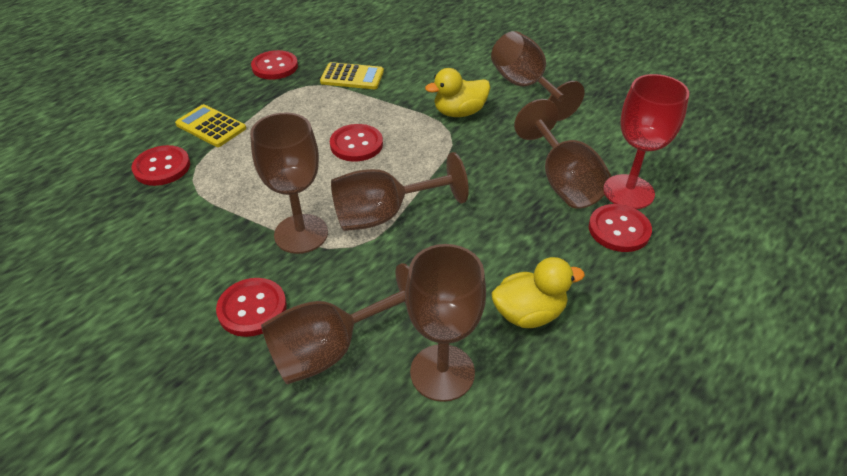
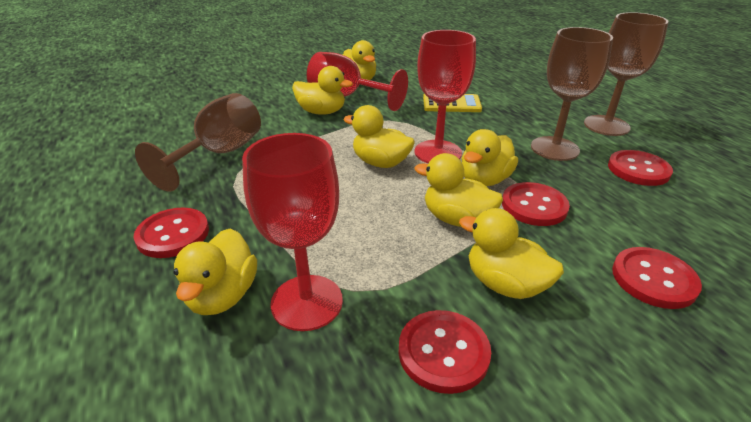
brown goblet: 6 -> 3
red goblet: 1 -> 3
yellow calculator: 2 -> 1
yellow duck: 2 -> 7

